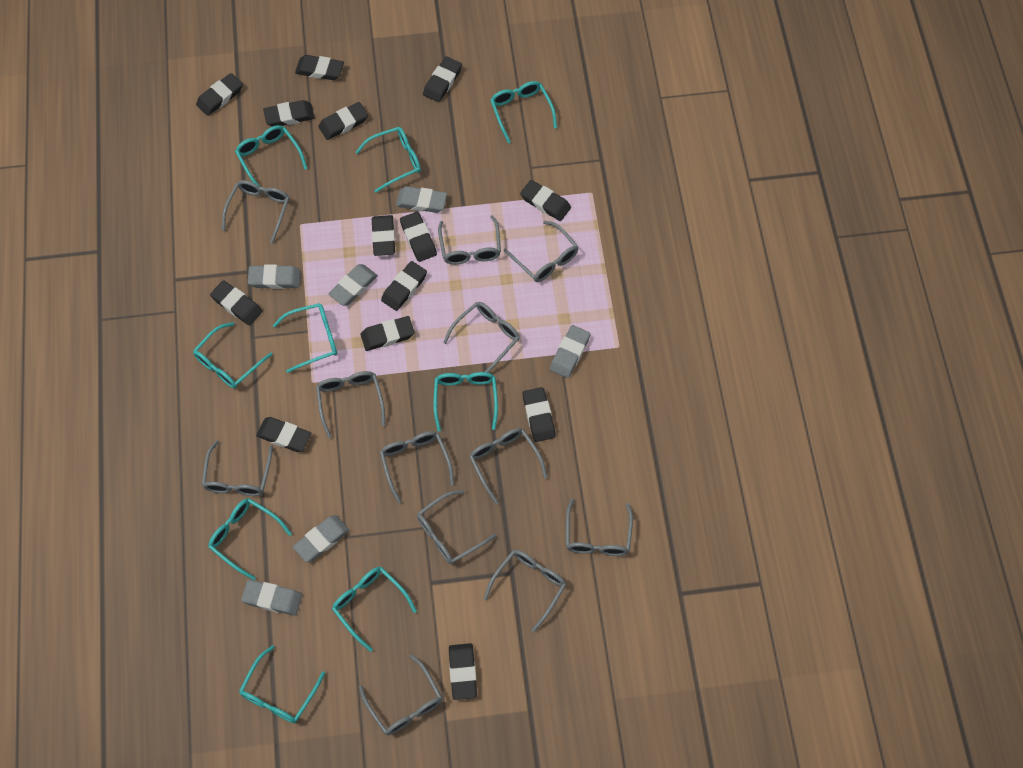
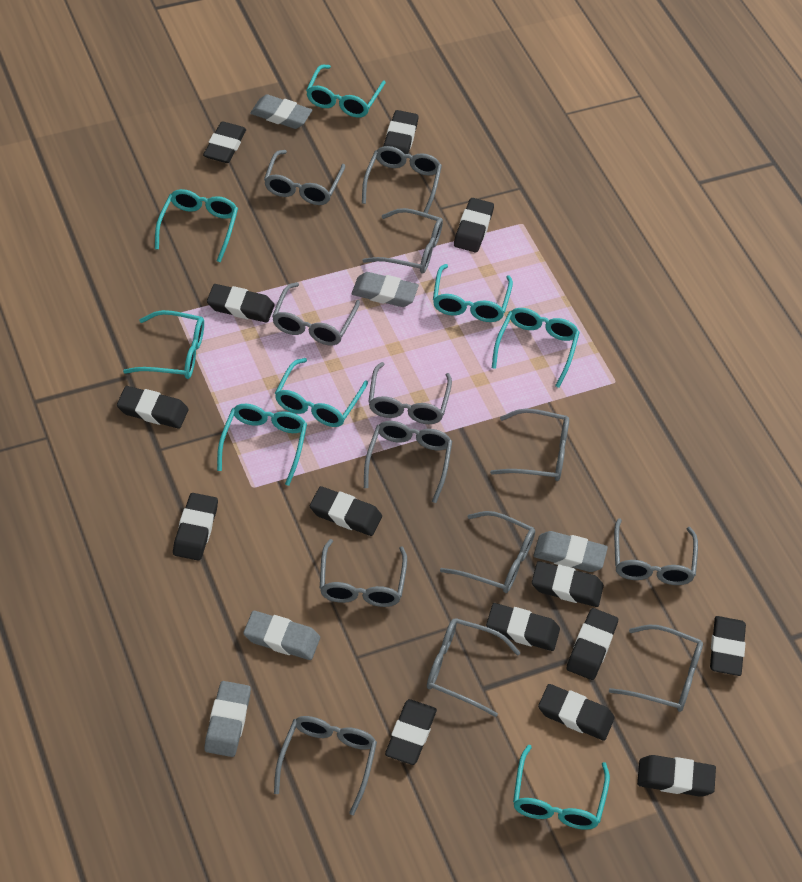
grey eraser: 6 -> 5
grey glasses: 12 -> 13
turquoise glasses: 9 -> 8

